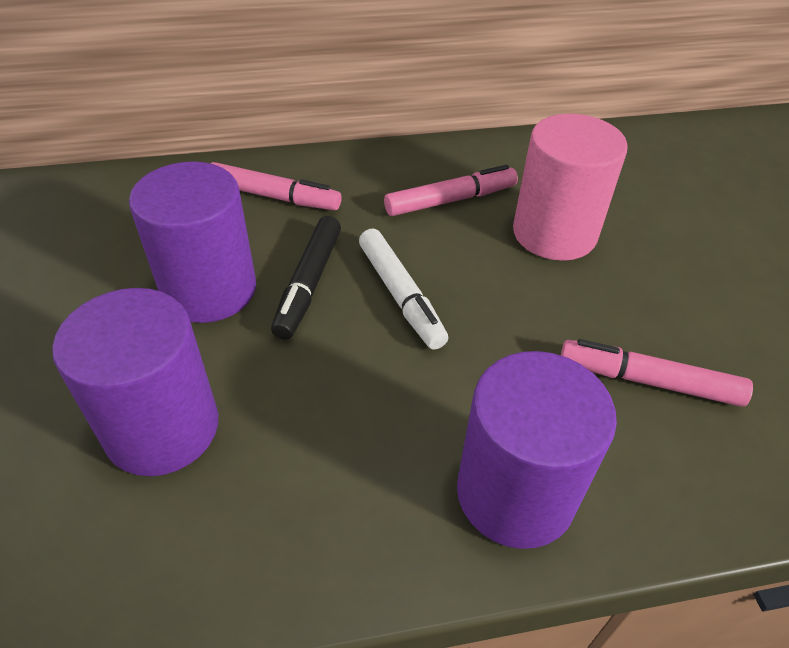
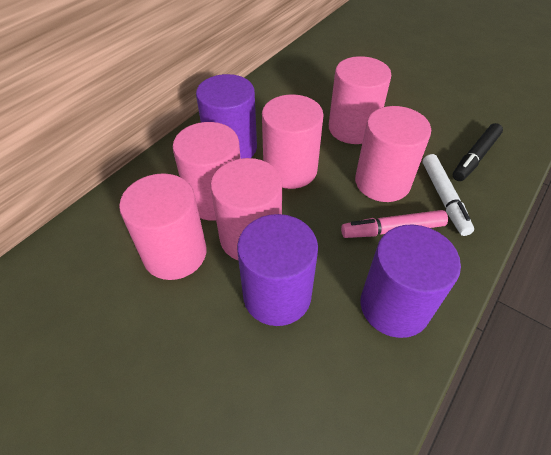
pink cylinder: 1 -> 6
pink marker: 3 -> 1

